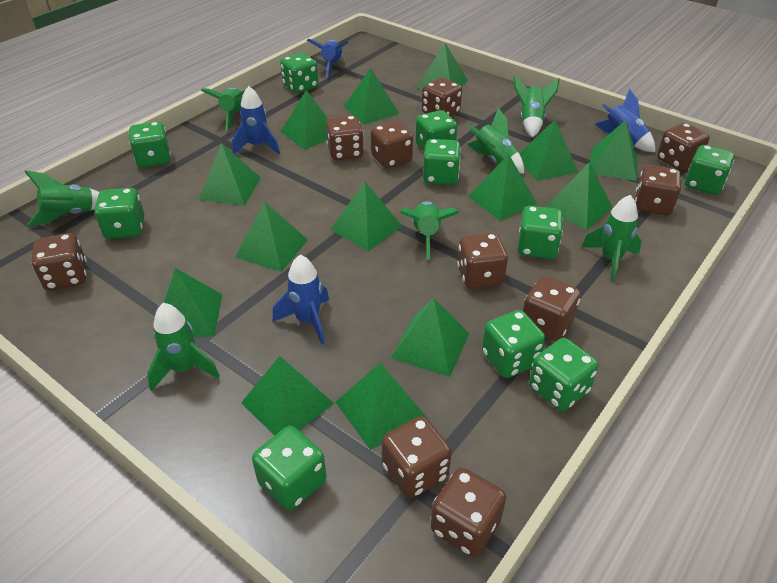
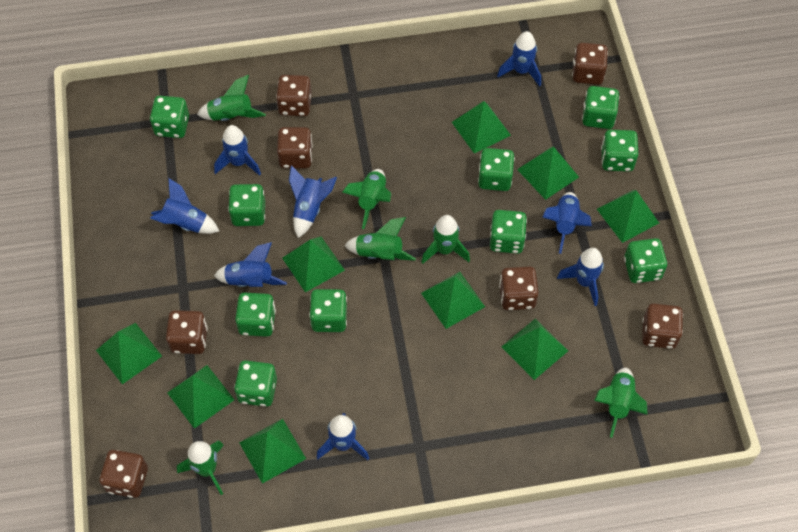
blue rocket: 4 -> 8
brown dice: 10 -> 7
green pyramid: 14 -> 9
green rocket: 7 -> 6

